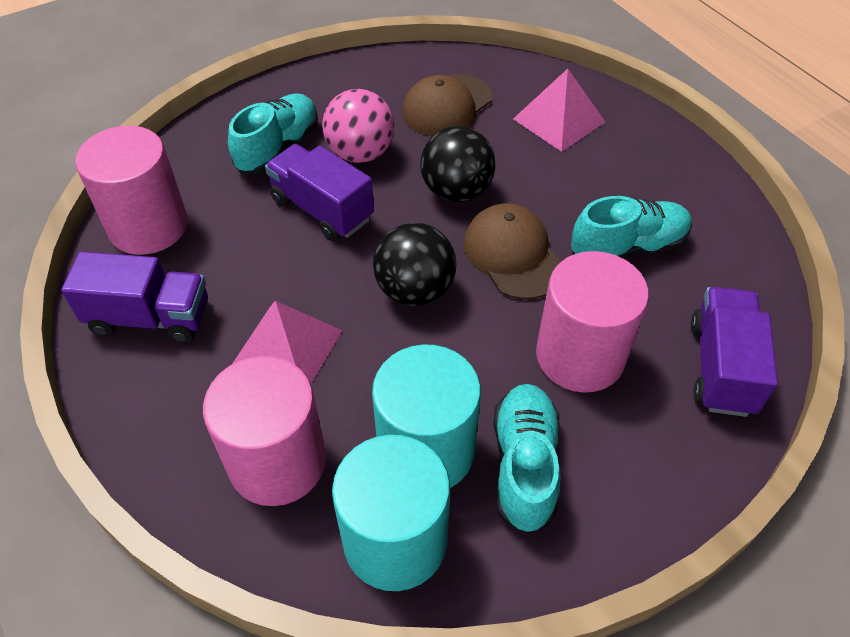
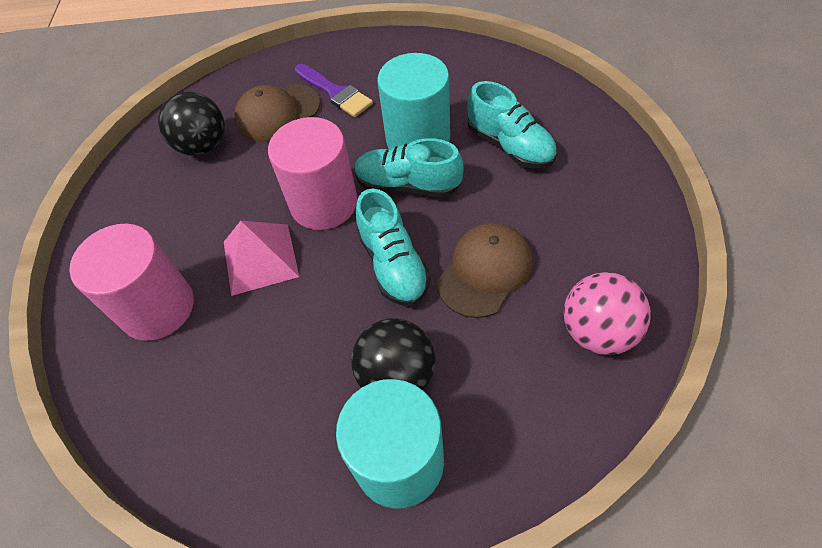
pink cylinder: 3 -> 2
pink pyramid: 2 -> 1
purple brush: 0 -> 1
purple truck: 3 -> 0

